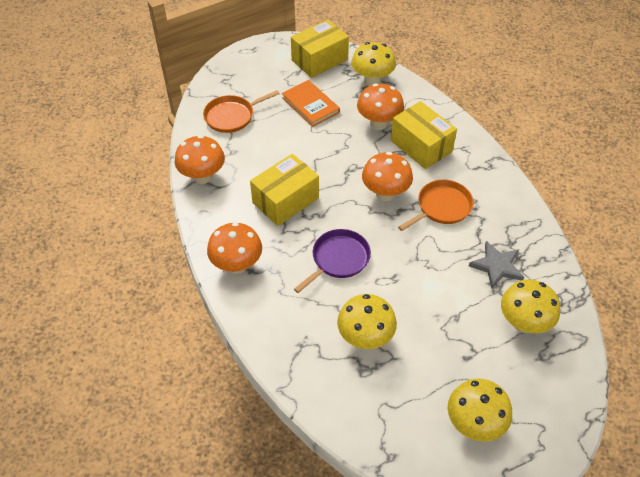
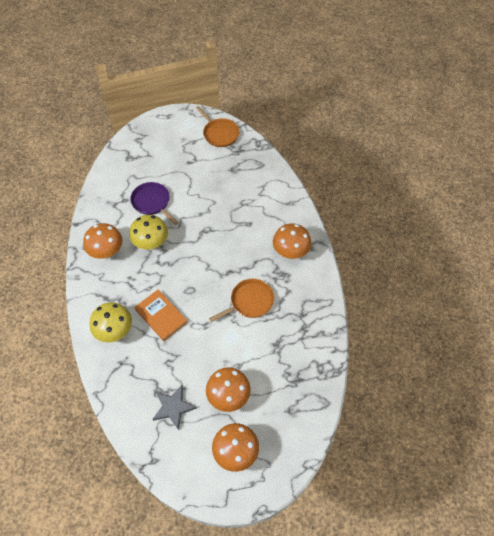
yellow box: 3 -> 0
yellow mushroom: 4 -> 2

